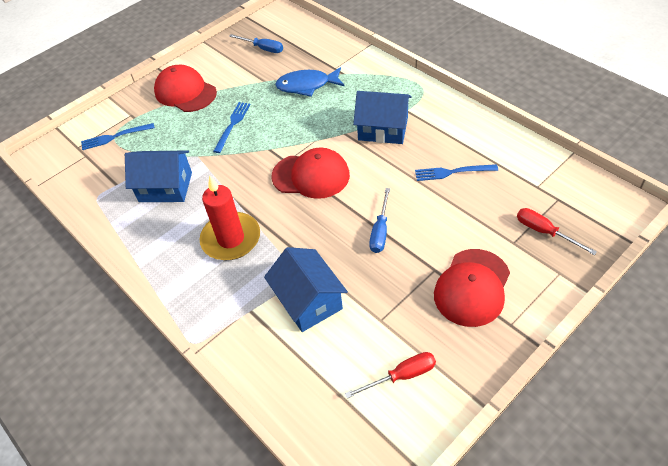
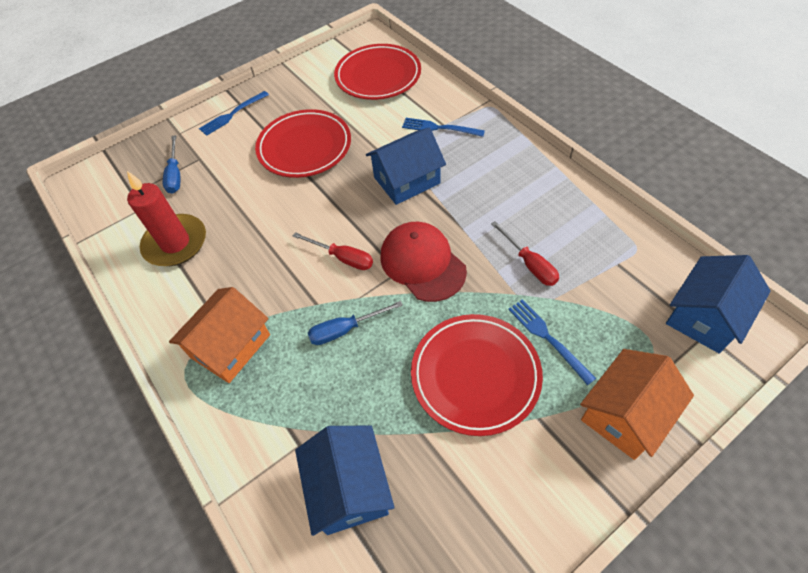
blue fish: 1 -> 0
orange house: 0 -> 2
red cap: 3 -> 1
red plate: 0 -> 3

